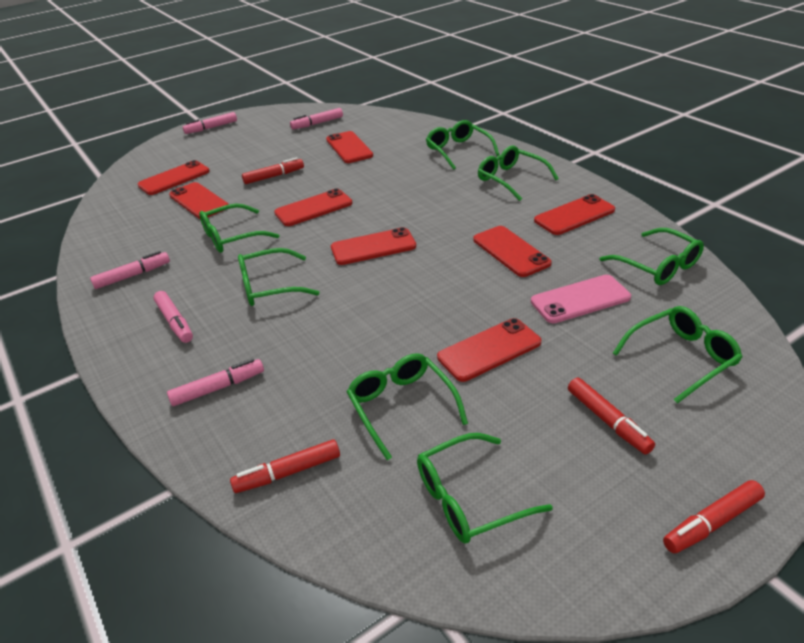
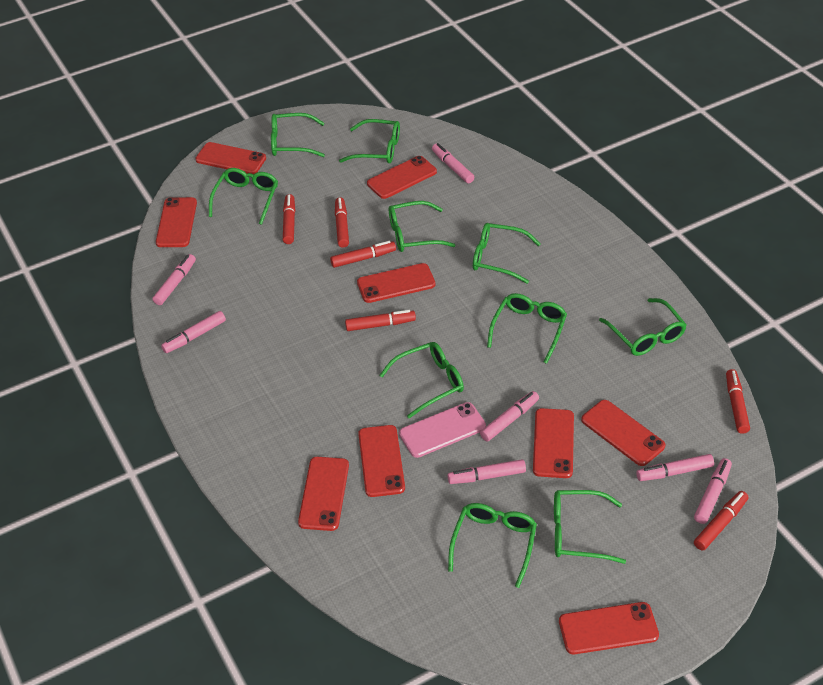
green glasses: 8 -> 10
pink marker: 5 -> 7
red marker: 4 -> 6
red phone: 8 -> 9

